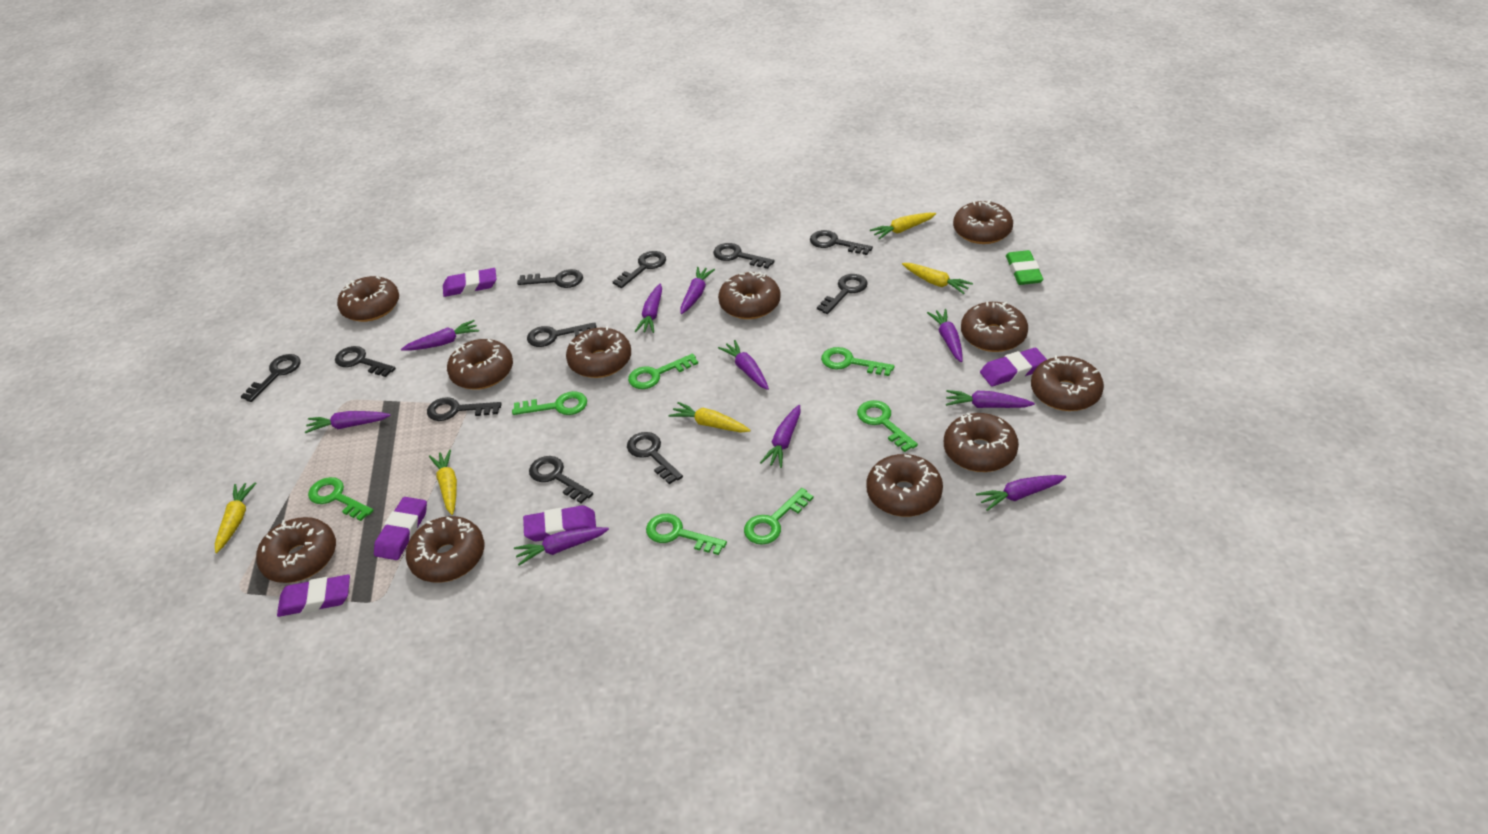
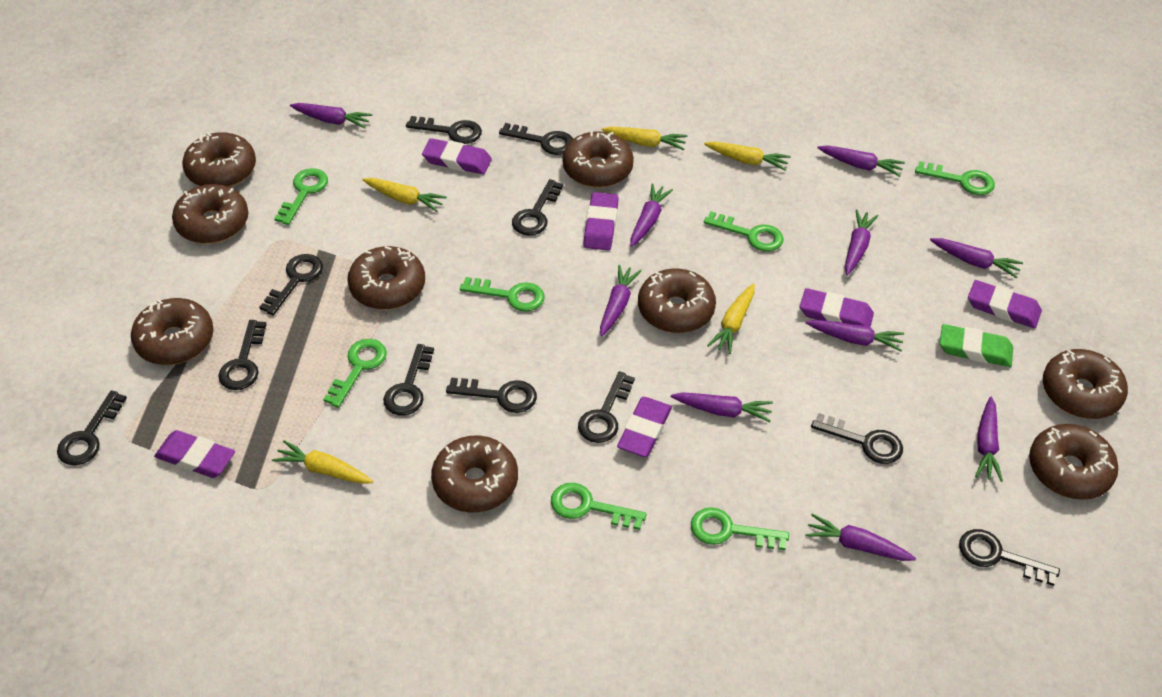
brown donut: 11 -> 9
purple eraser: 5 -> 6

